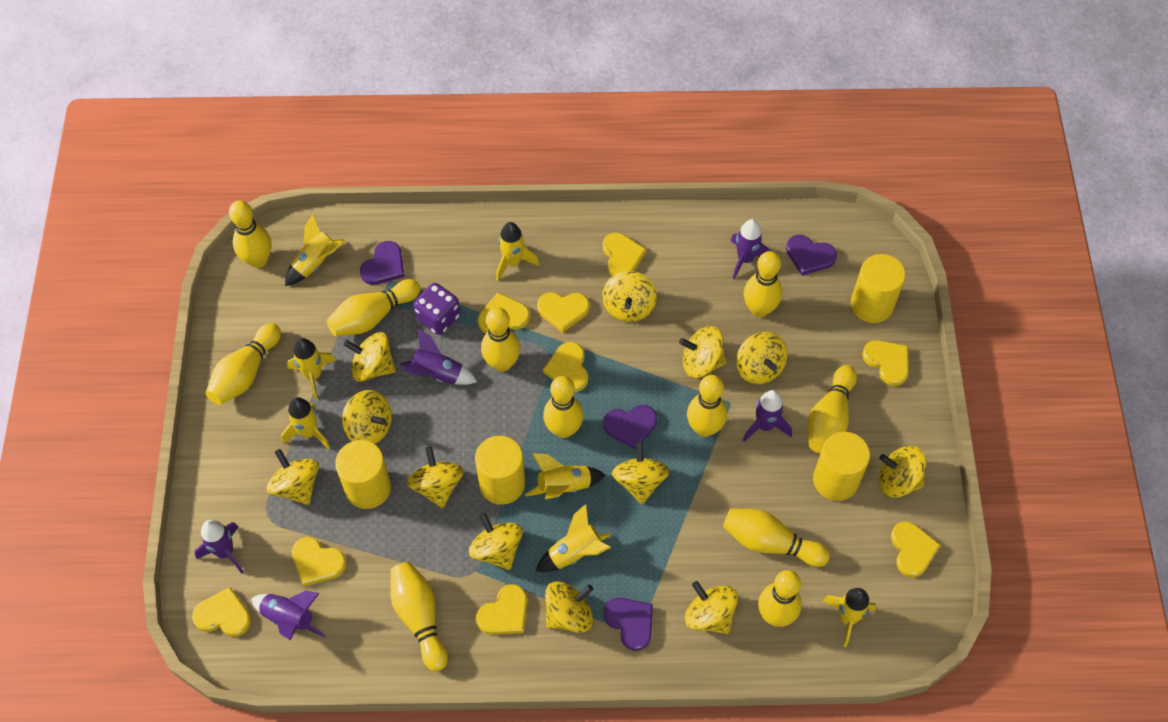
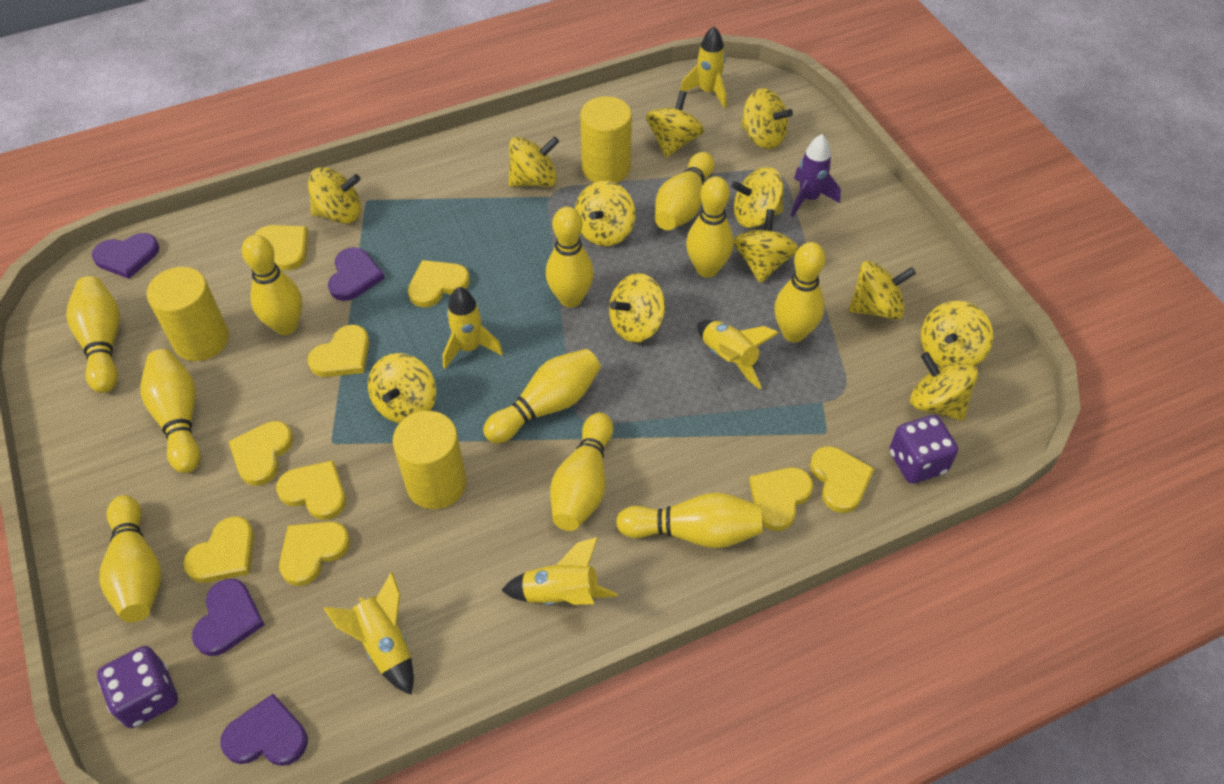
purple dice: 1 -> 2
purple rocket: 5 -> 1
yellow cylinder: 4 -> 3
yellow rocket: 7 -> 5

